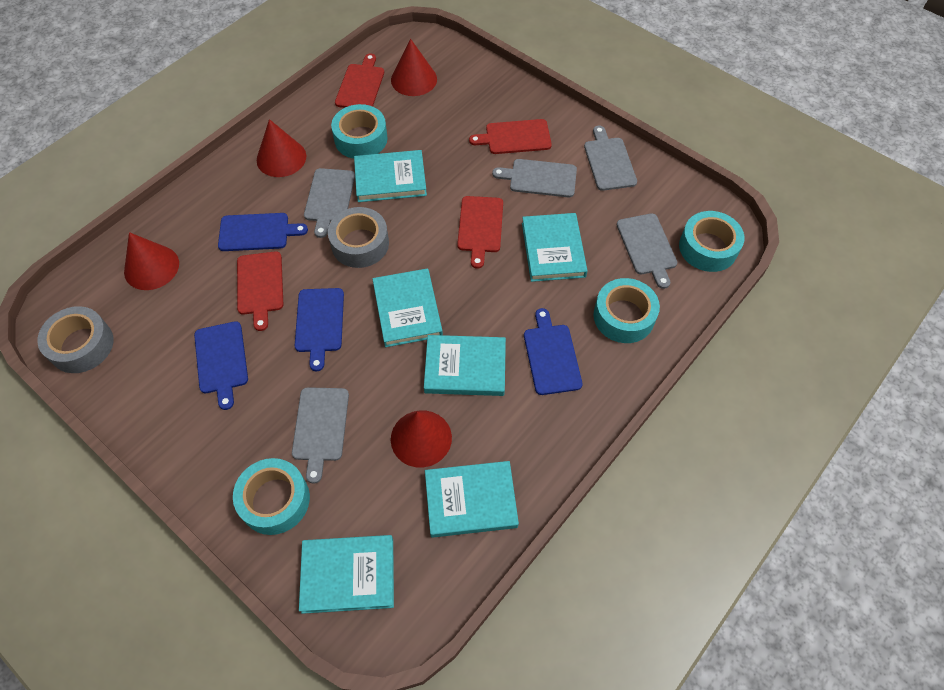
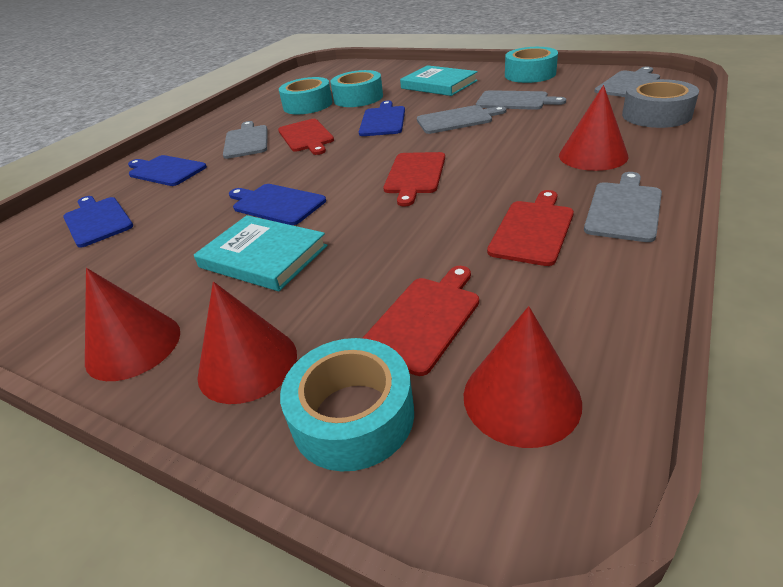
grey tape: 2 -> 1
turquoise book: 6 -> 2

